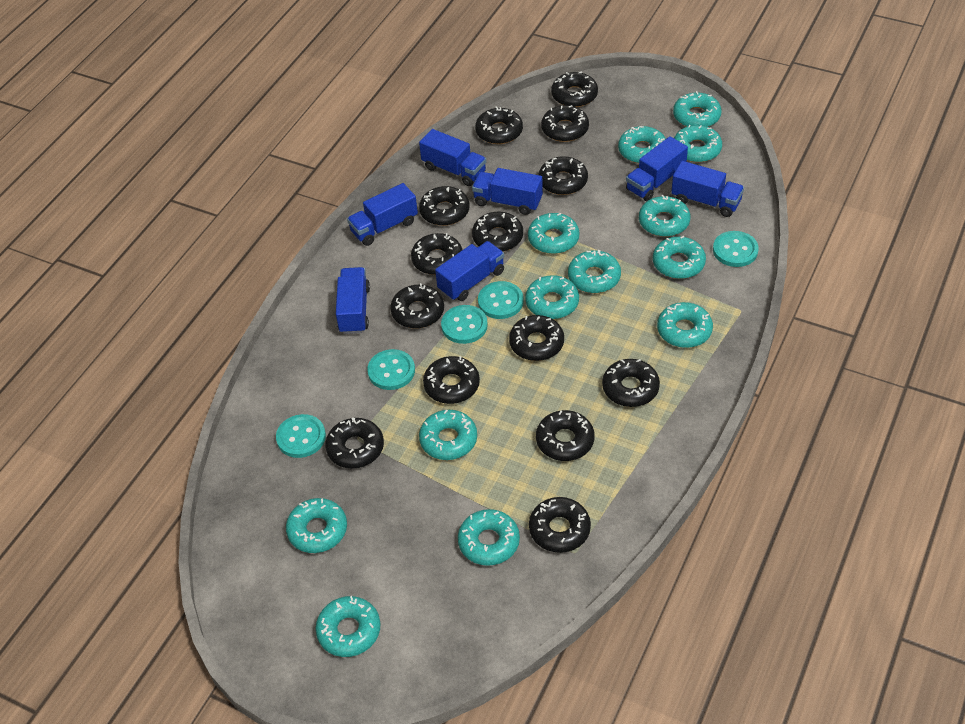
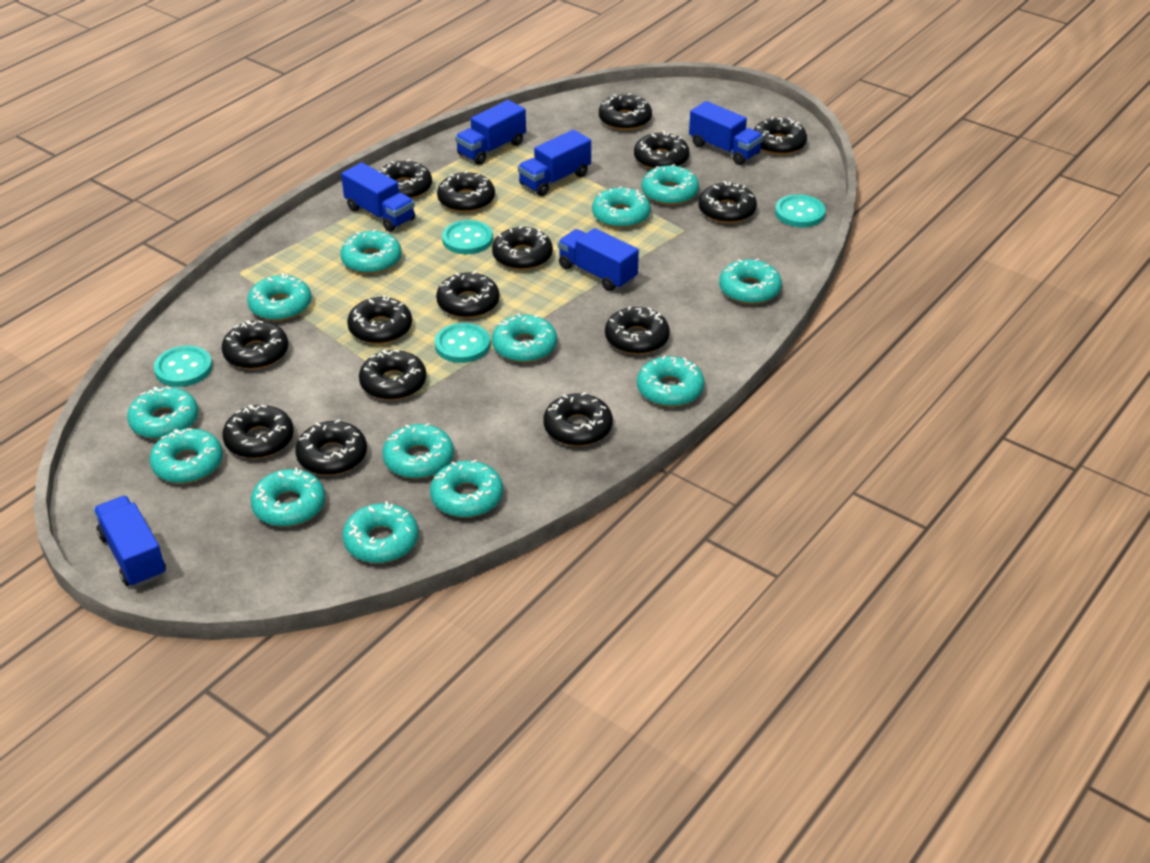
black donut: 14 -> 15
blue truck: 7 -> 6
turquoise button: 5 -> 4

